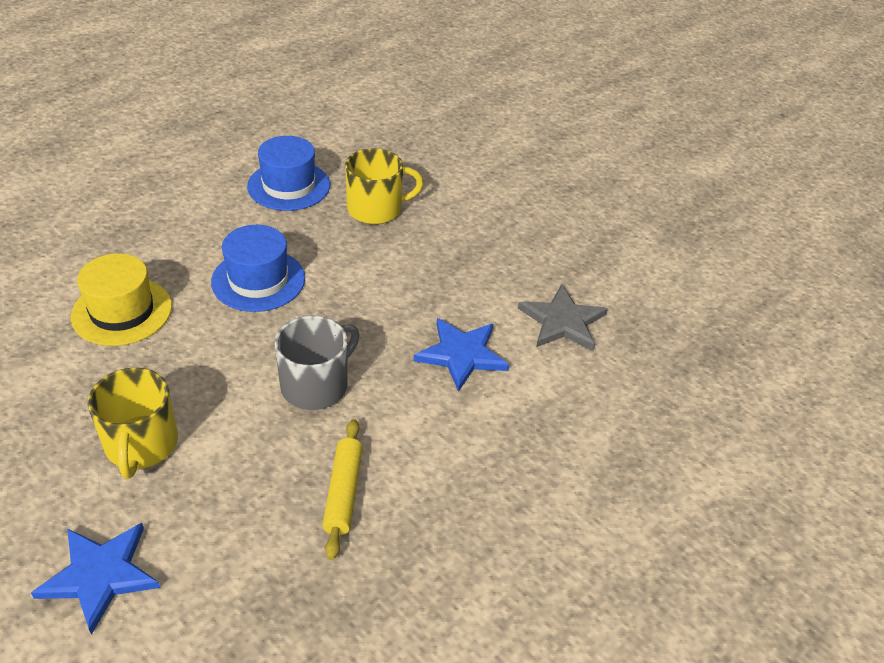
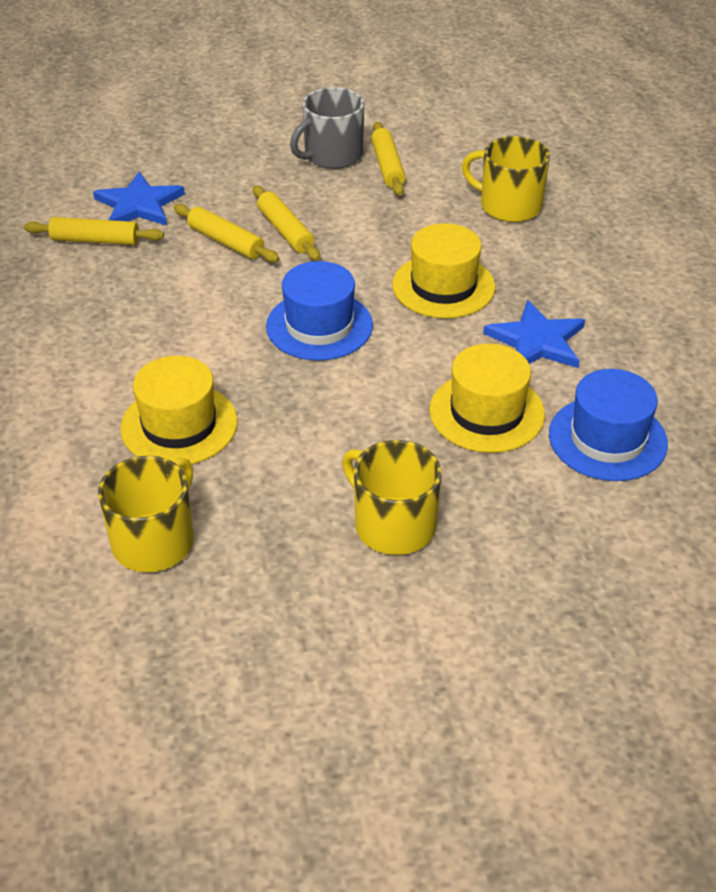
grey star: 1 -> 0
yellow hat: 1 -> 3
yellow mug: 2 -> 3
yellow rolling pin: 1 -> 4

